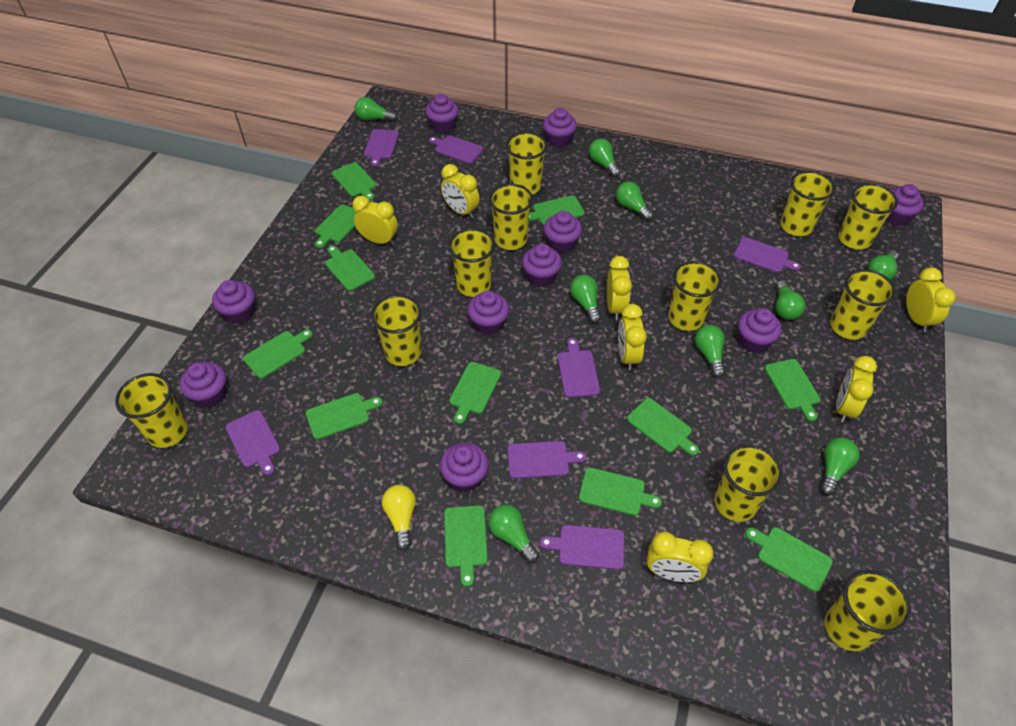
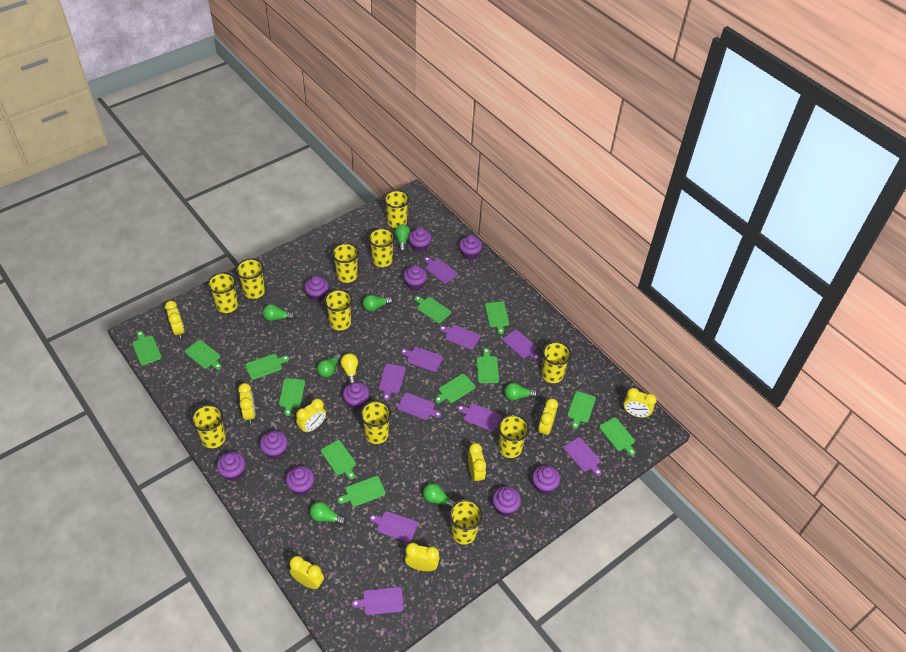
green light bulb: 9 -> 7
purple cutting board: 7 -> 10
yellow clock: 7 -> 8

